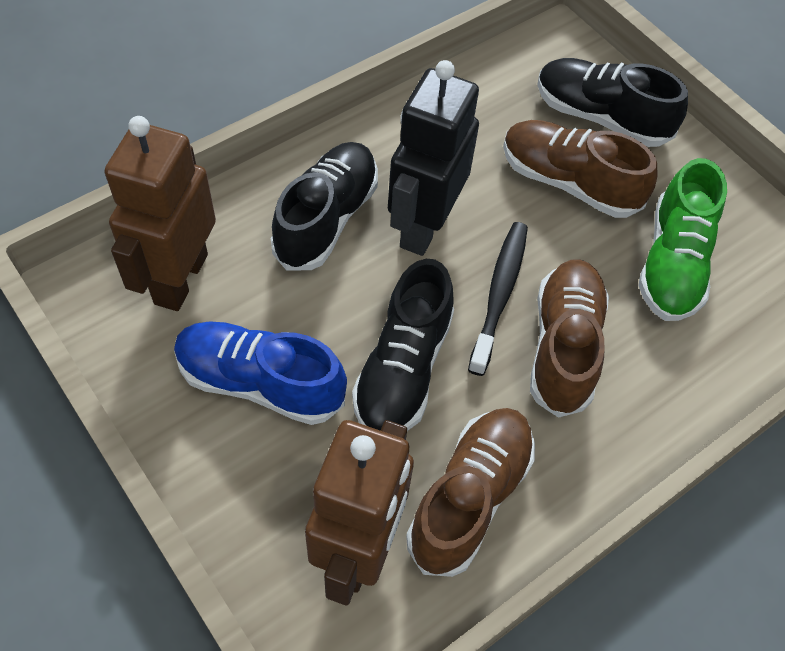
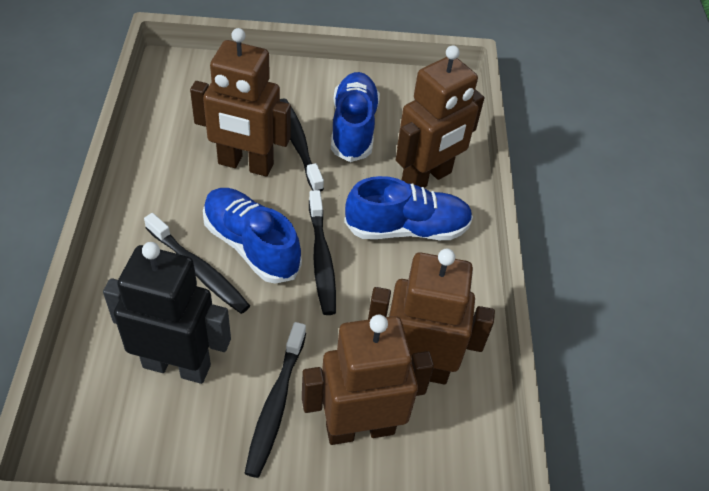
black shoe: 3 -> 0
black toothbrush: 1 -> 4
blue shoe: 1 -> 3
brown robot: 2 -> 4
brown shoe: 3 -> 0
green shoe: 1 -> 0

